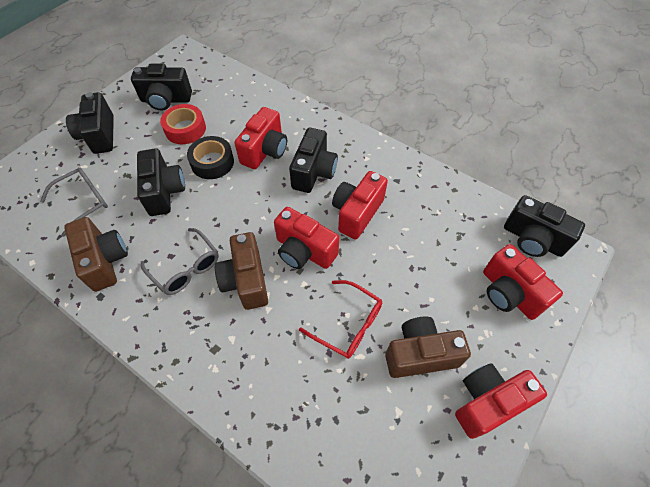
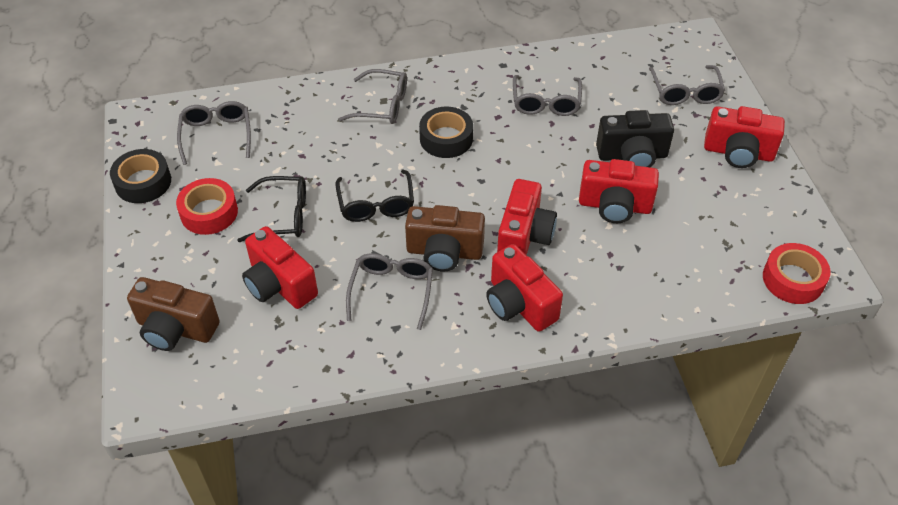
black camera: 5 -> 1
black glasses: 0 -> 2
black tape: 1 -> 2
brown camera: 3 -> 2
grey glasses: 2 -> 5
red glasses: 1 -> 0
red tape: 1 -> 2

